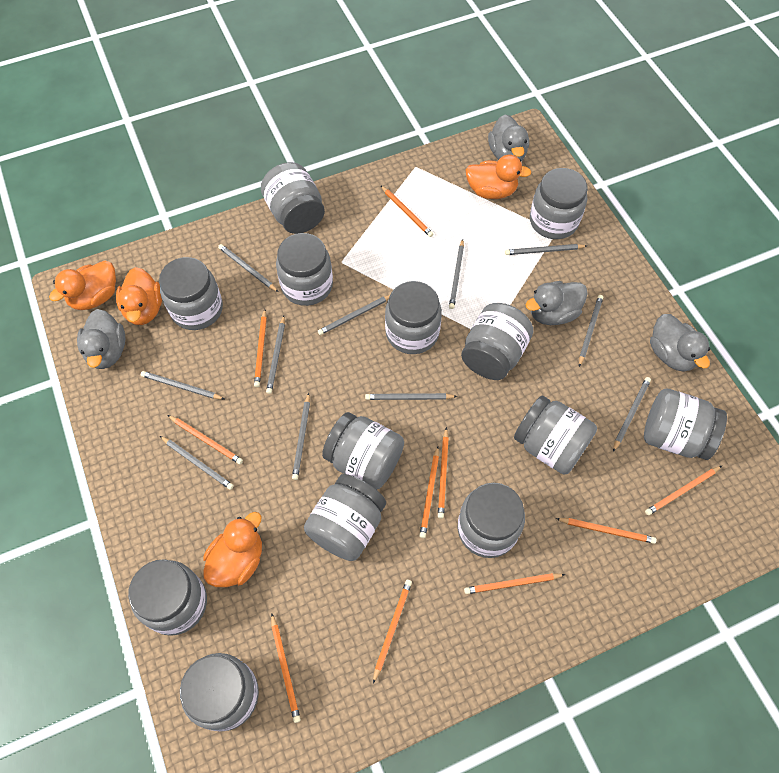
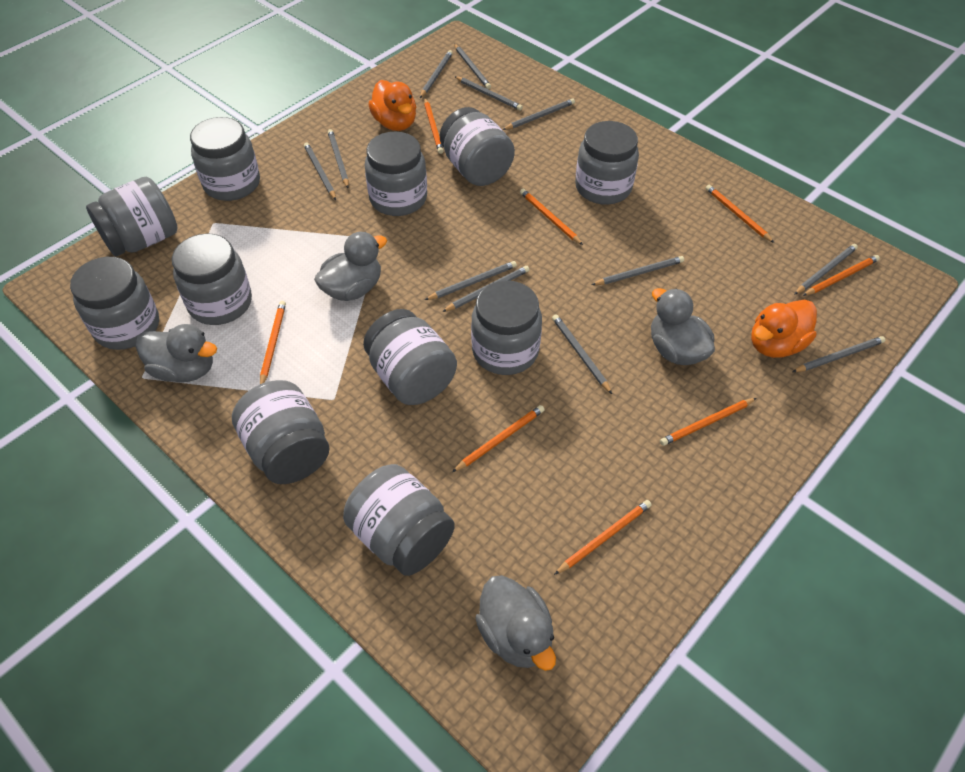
grey jar: 13 -> 11
grey pencil: 11 -> 12
orange duck: 4 -> 2
orange pencil: 10 -> 8

